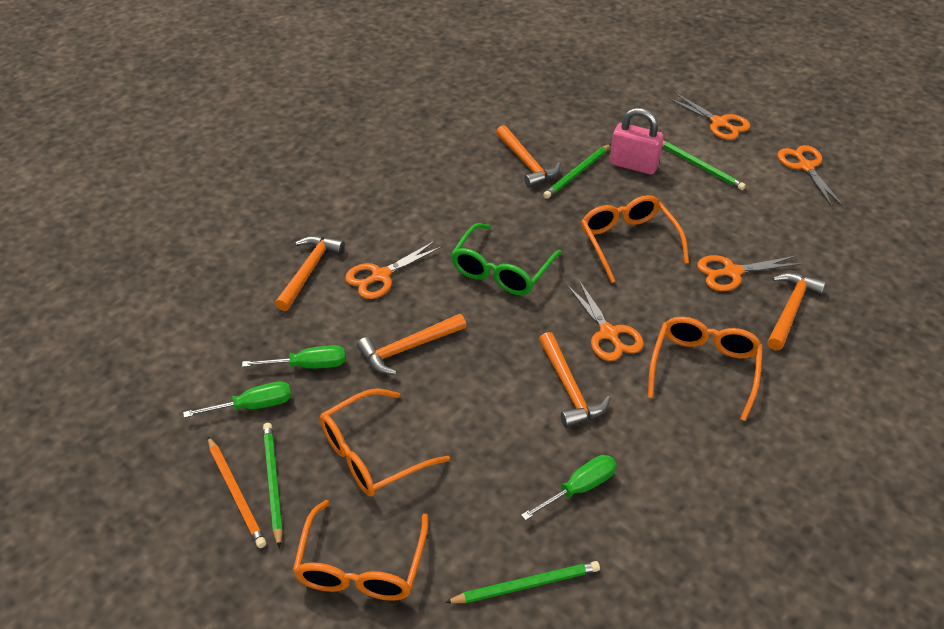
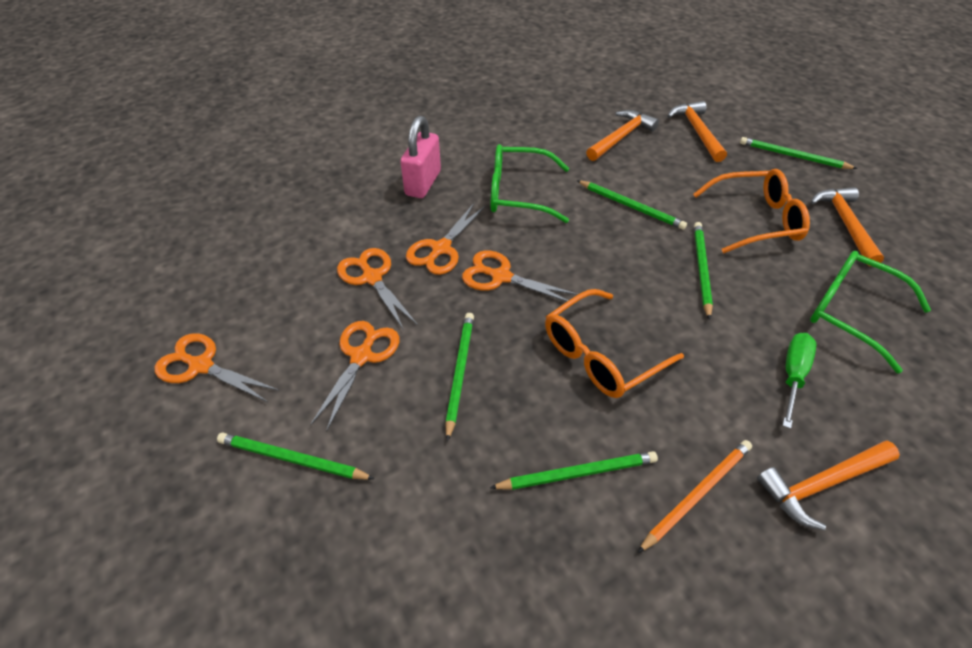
green glasses: 1 -> 2
green pencil: 4 -> 6
green screwdriver: 3 -> 1
orange glasses: 4 -> 2
orange hammer: 5 -> 4

